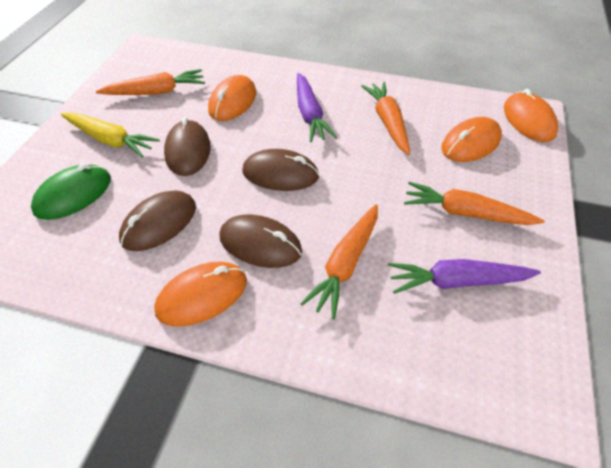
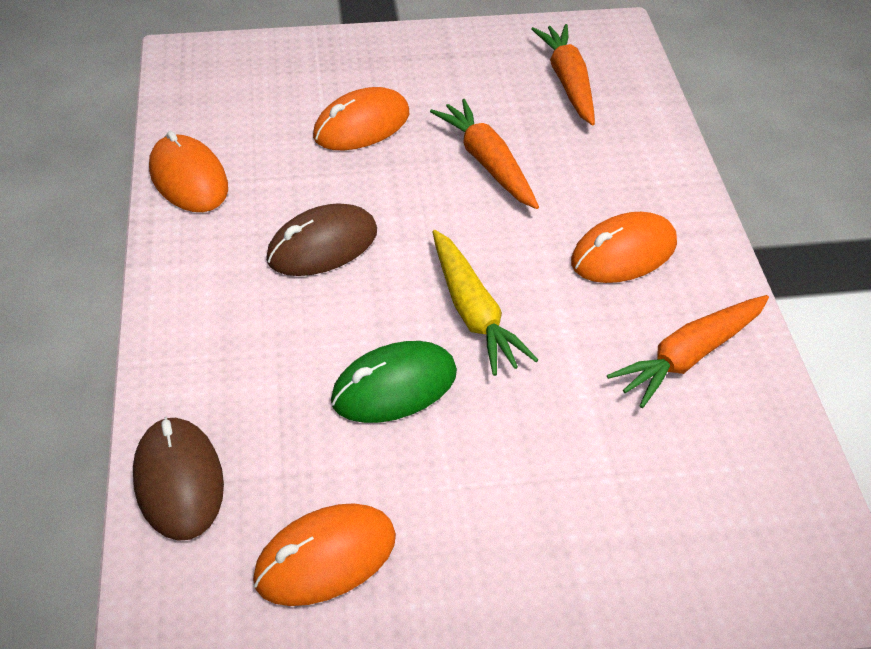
brown mouse: 4 -> 2
orange carrot: 4 -> 3
purple carrot: 2 -> 0

